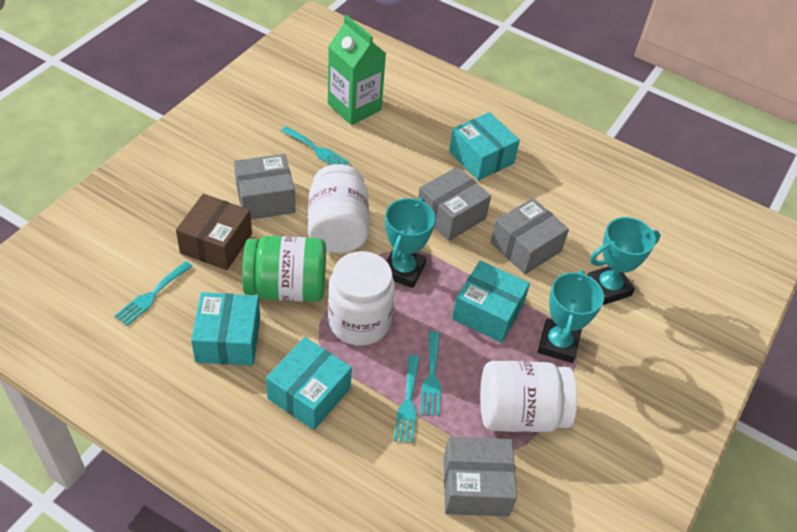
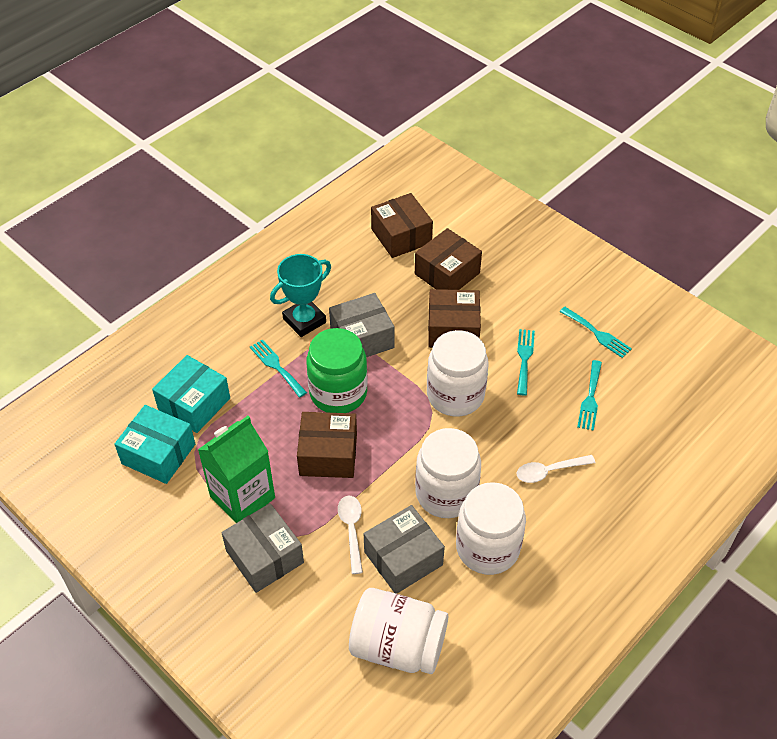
brown box: 1 -> 4
grey box: 4 -> 3
turquoise box: 4 -> 2
turquoise trophy: 3 -> 1
white jar: 3 -> 4
white spoon: 0 -> 2

